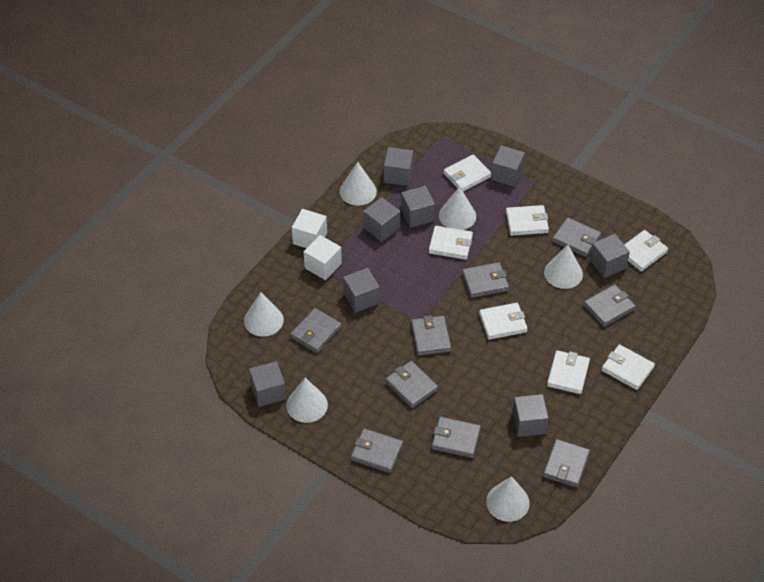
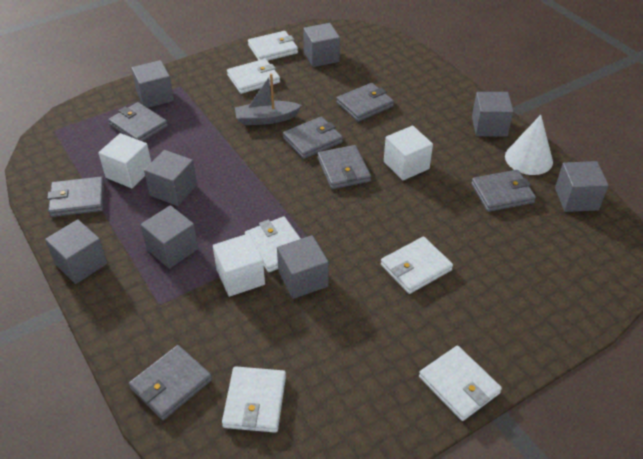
grey boat: 0 -> 1
grey wallet: 9 -> 7
white cone: 6 -> 1
white cube: 2 -> 3
white wallet: 7 -> 6

